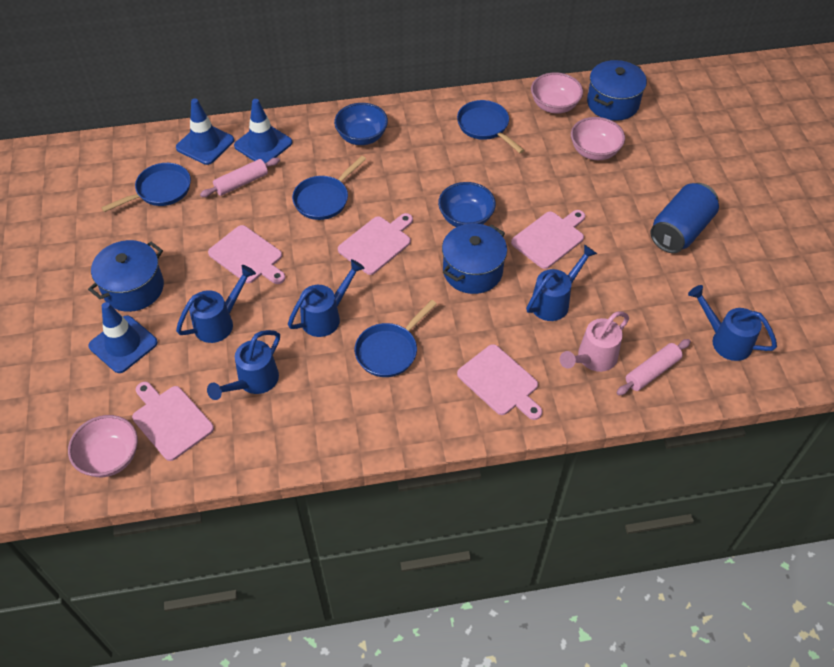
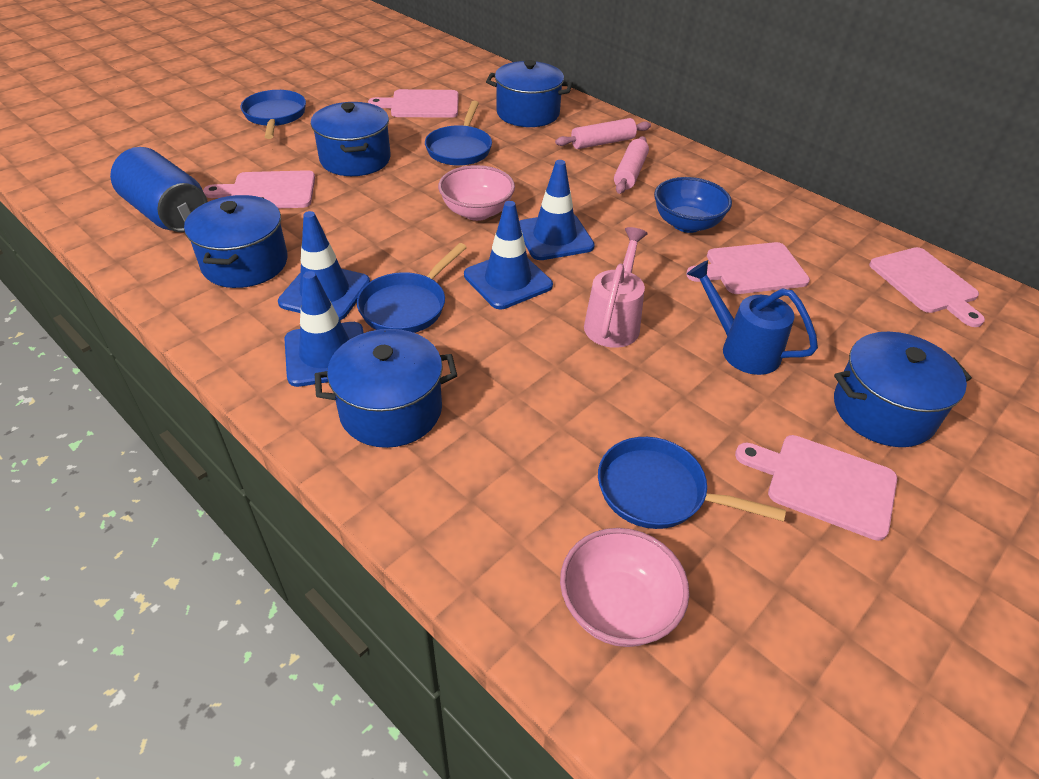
blue bowl: 2 -> 1
blue pot: 3 -> 5
blue traffic cone: 3 -> 4
blue watering can: 5 -> 1
pink bowl: 3 -> 2

